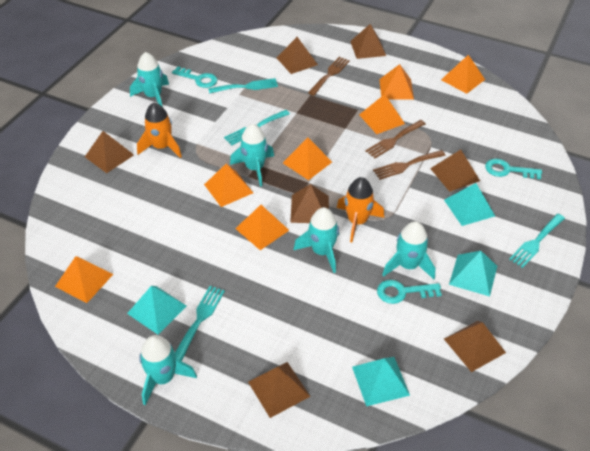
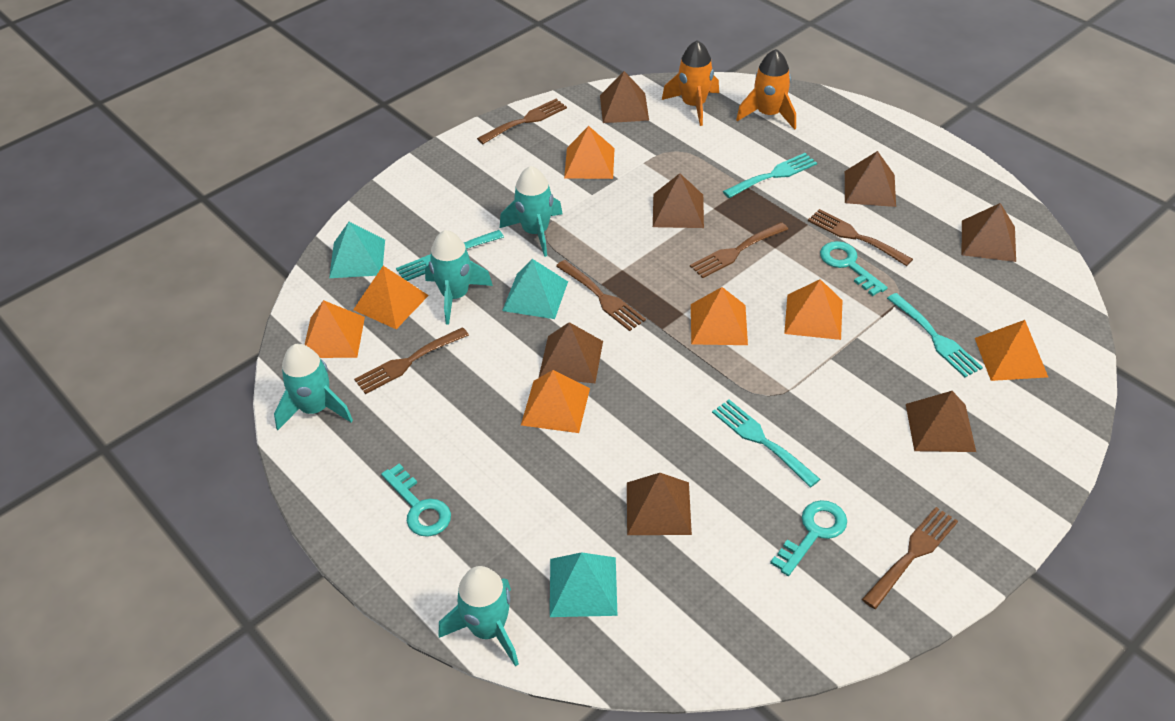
brown fork: 3 -> 6
turquoise pyramid: 4 -> 3
turquoise rocket: 5 -> 4

